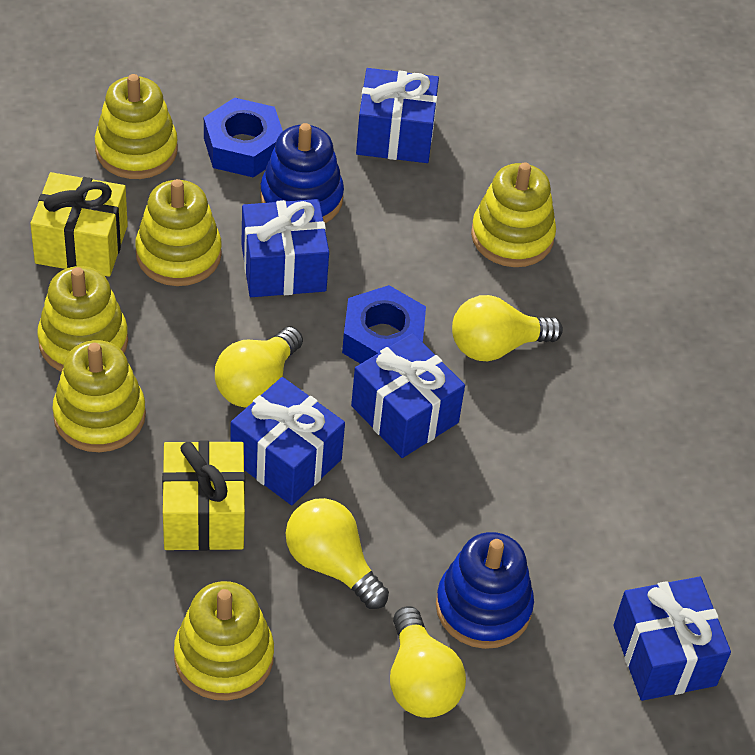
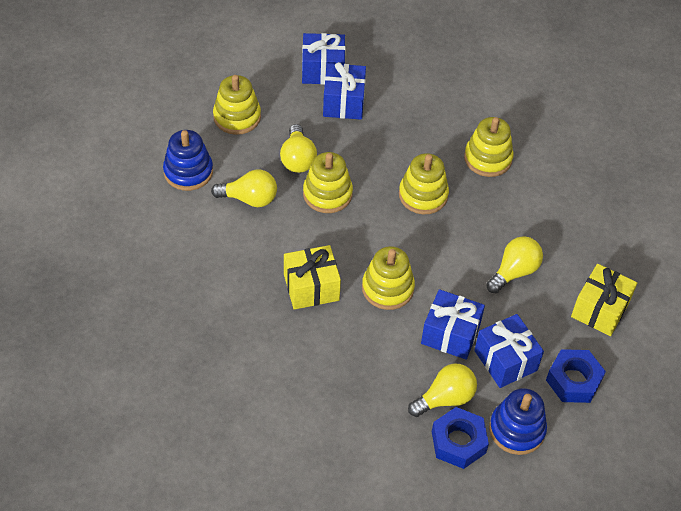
blue gift: 5 -> 4
yellow stacking toy: 6 -> 5

